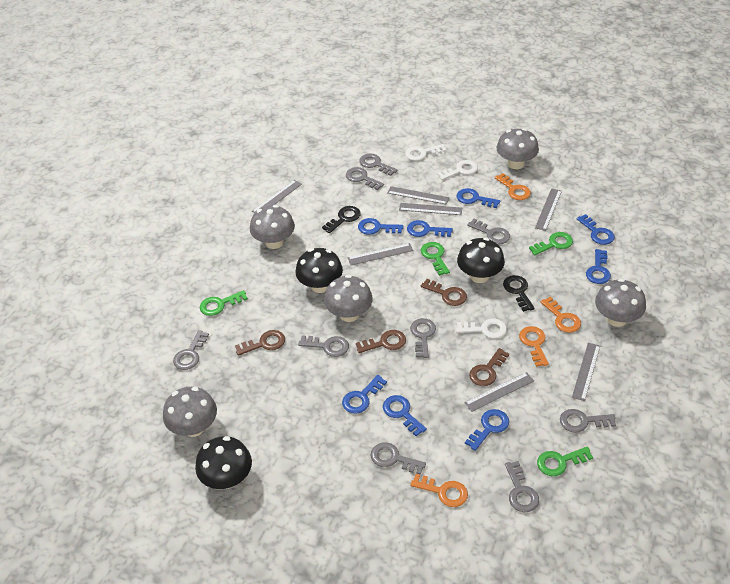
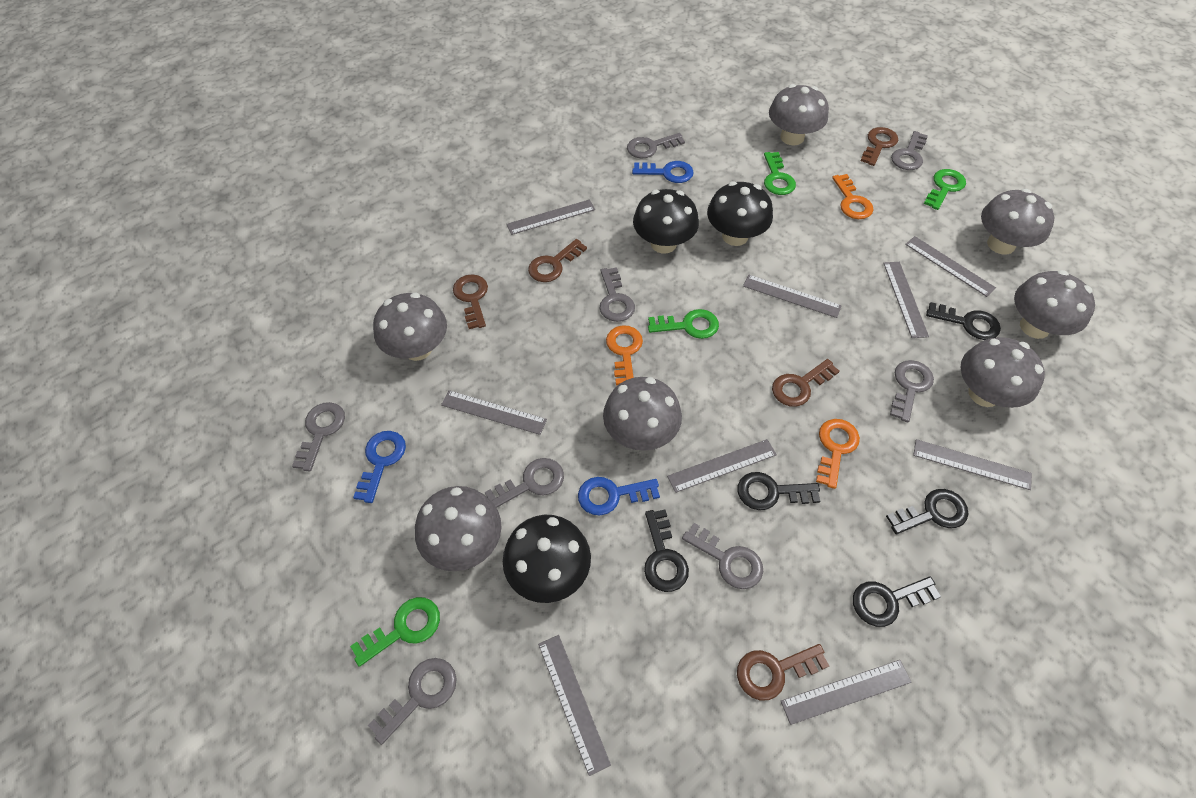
black key: 2 -> 5
blue key: 8 -> 3
brown key: 4 -> 5
grey key: 9 -> 8
grey mushroom: 5 -> 7
grey ruler: 7 -> 9
orange key: 4 -> 3
white key: 3 -> 0

